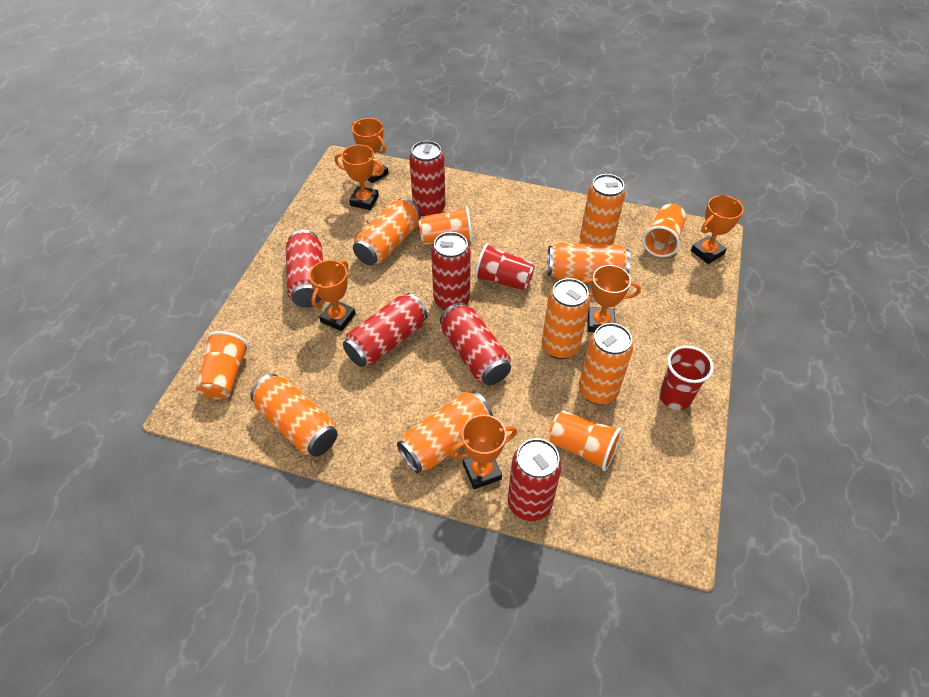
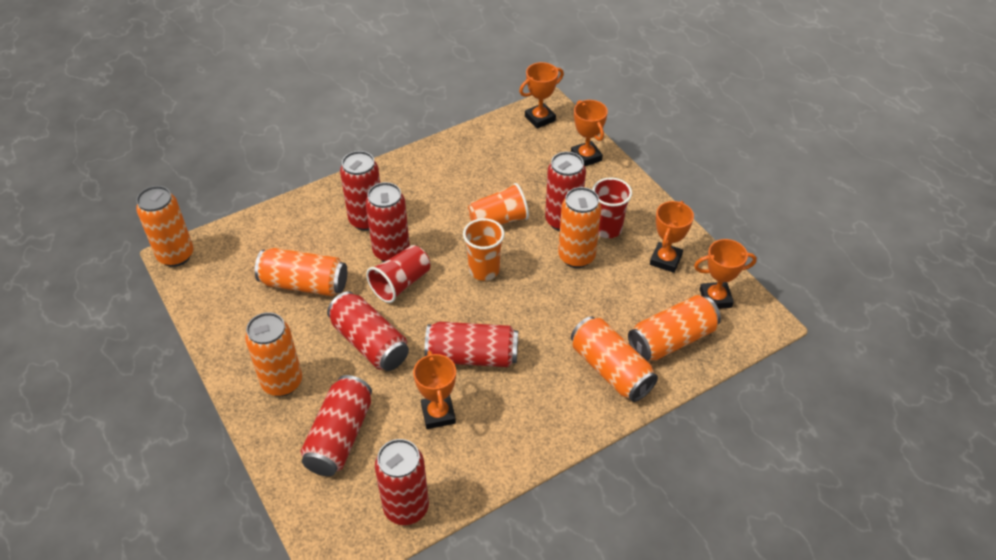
orange can: 7 -> 6
orange cup: 4 -> 2
orange trophy: 6 -> 5
red can: 6 -> 7

